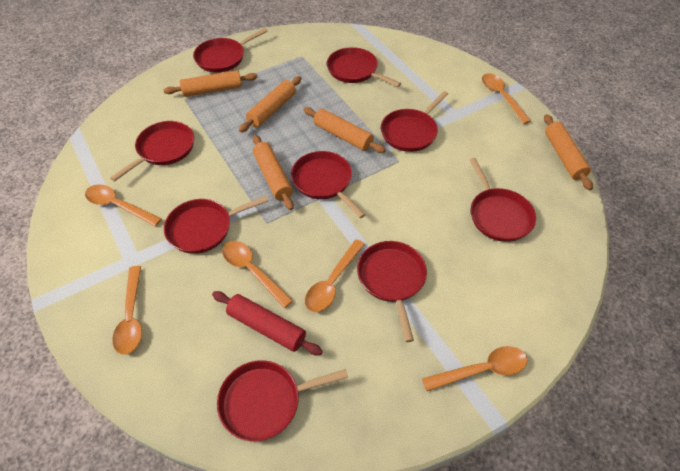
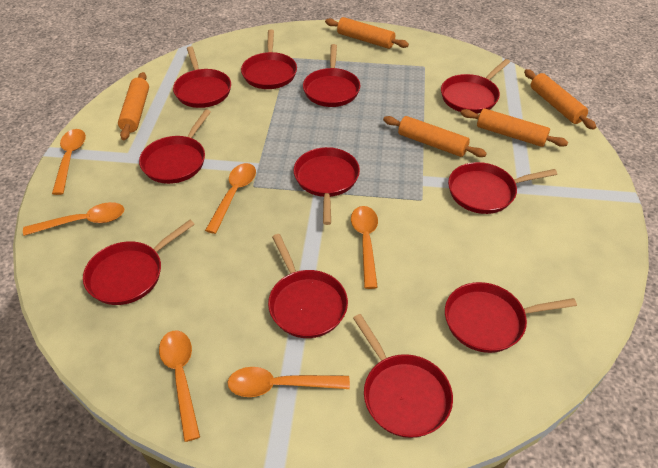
red pan: 9 -> 11
red rolling pin: 1 -> 0

